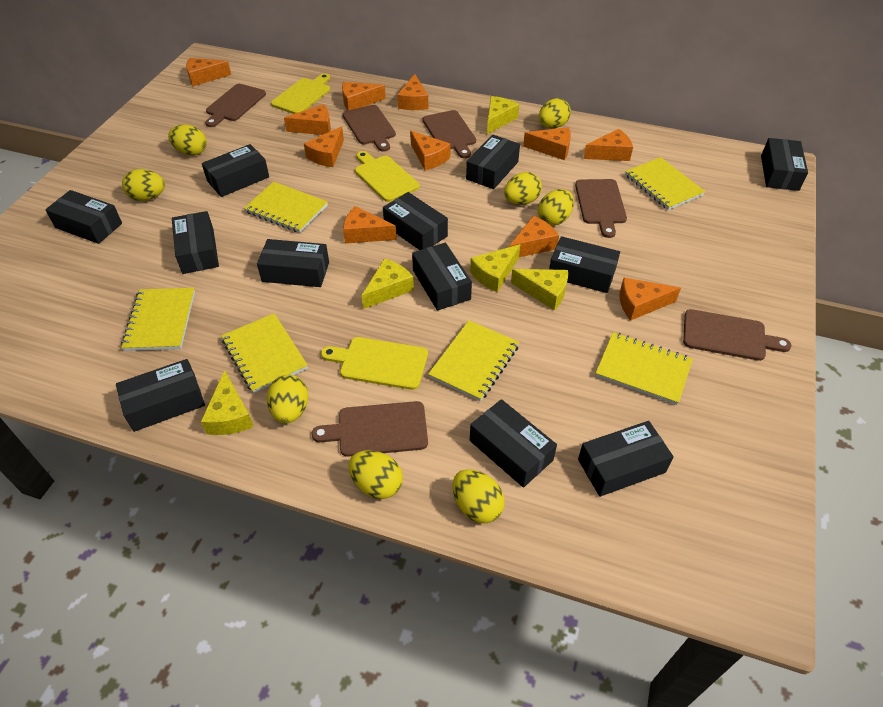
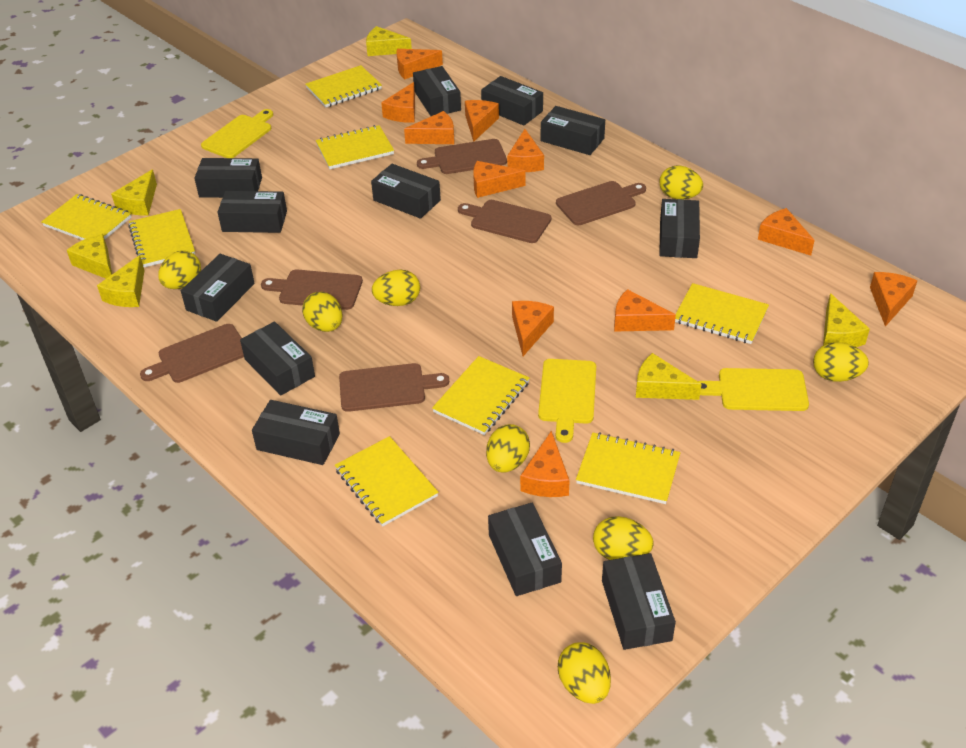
yellow cheese: 5 -> 6
yellow notebook: 6 -> 8

